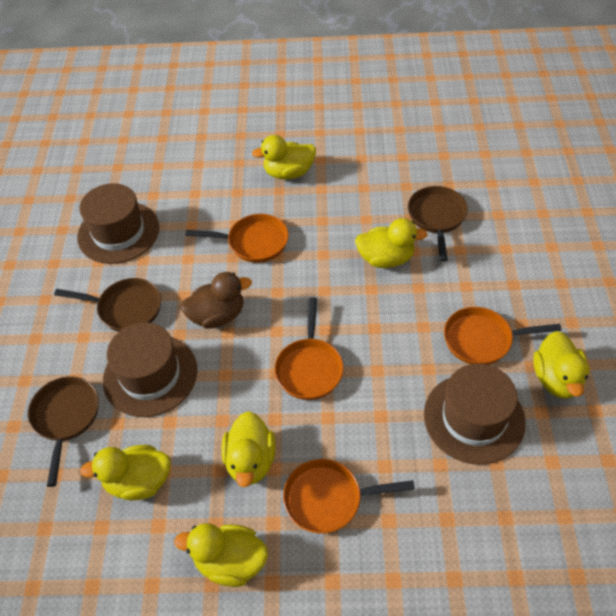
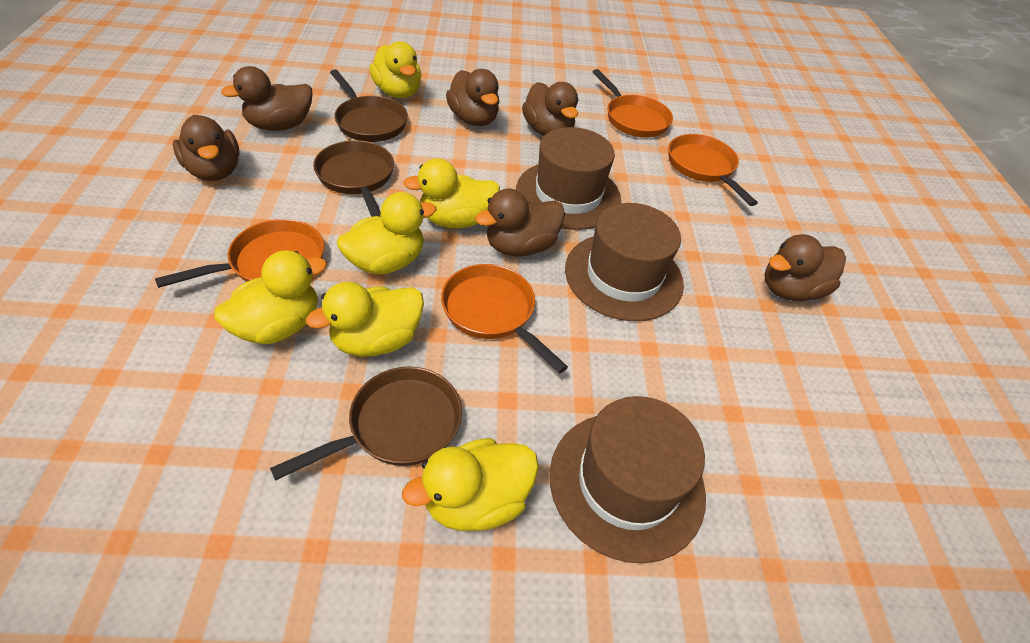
brown duck: 1 -> 6

